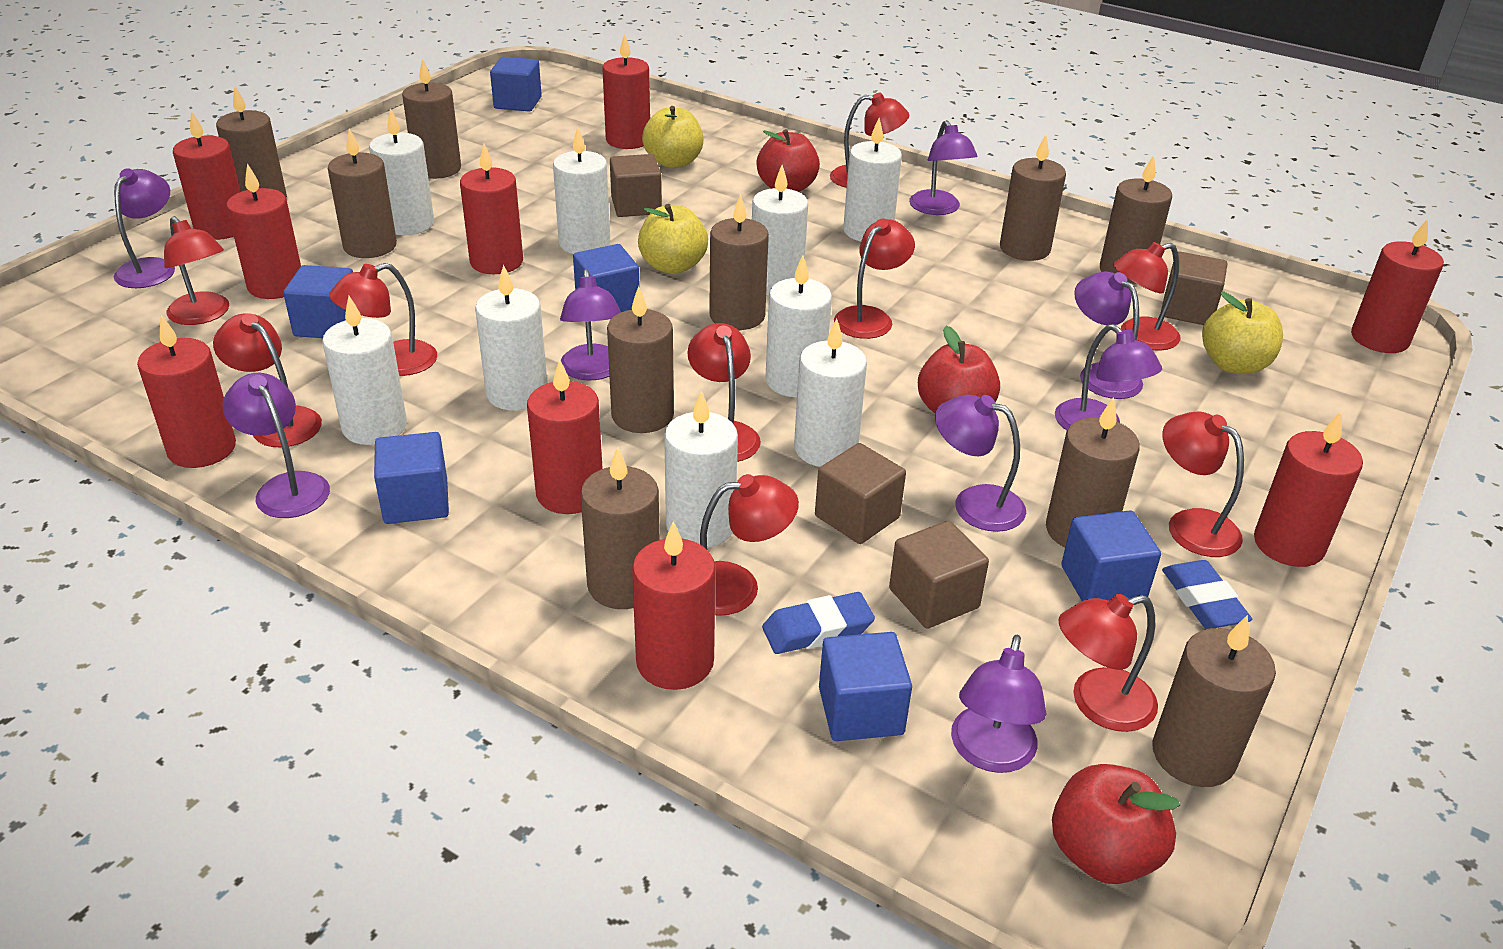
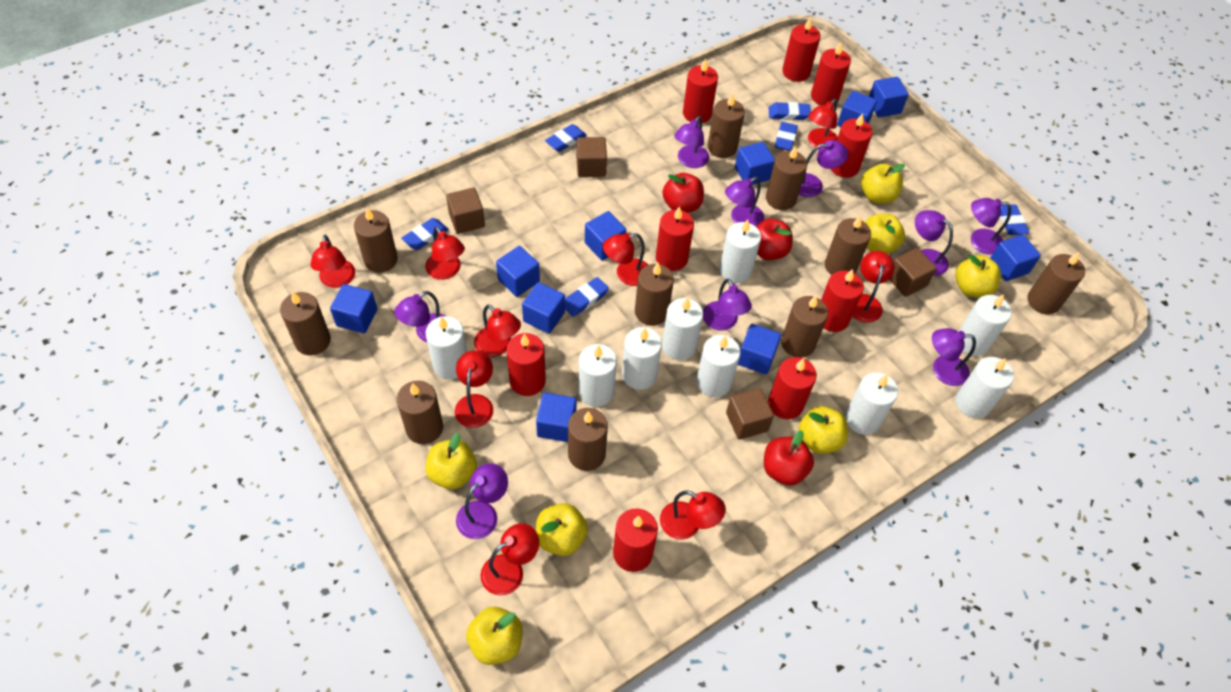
blue cube: 6 -> 10
blue eraser: 2 -> 6
purple lamp: 8 -> 9
red lamp: 10 -> 9
yellow apple: 3 -> 7

